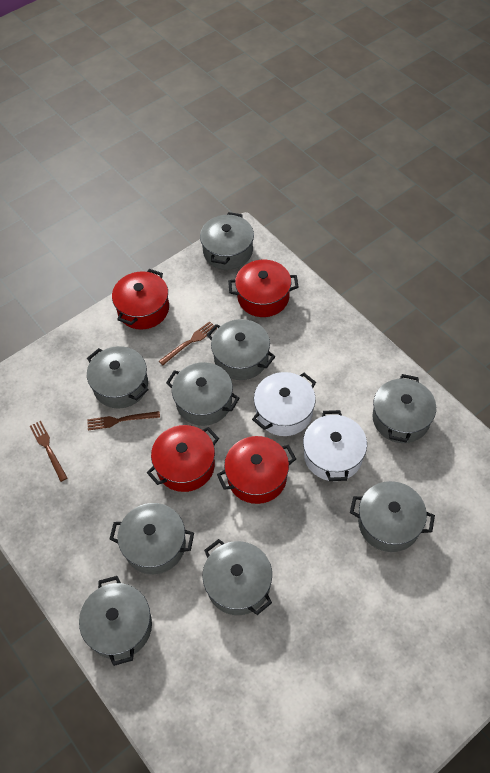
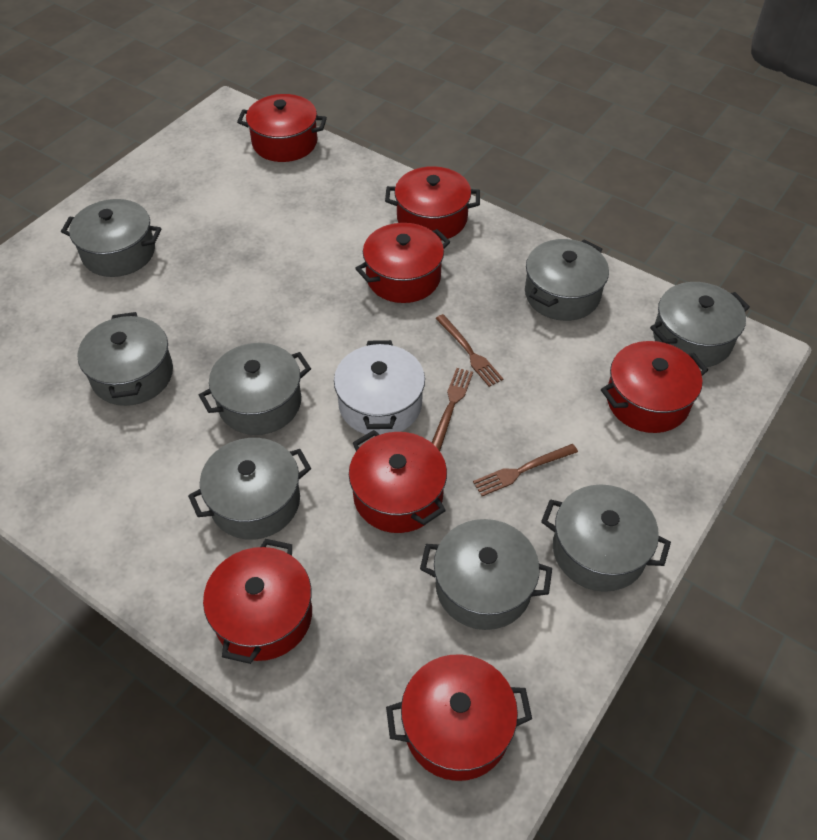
grey pot: 9 -> 8
red pot: 4 -> 7
white pot: 2 -> 1

